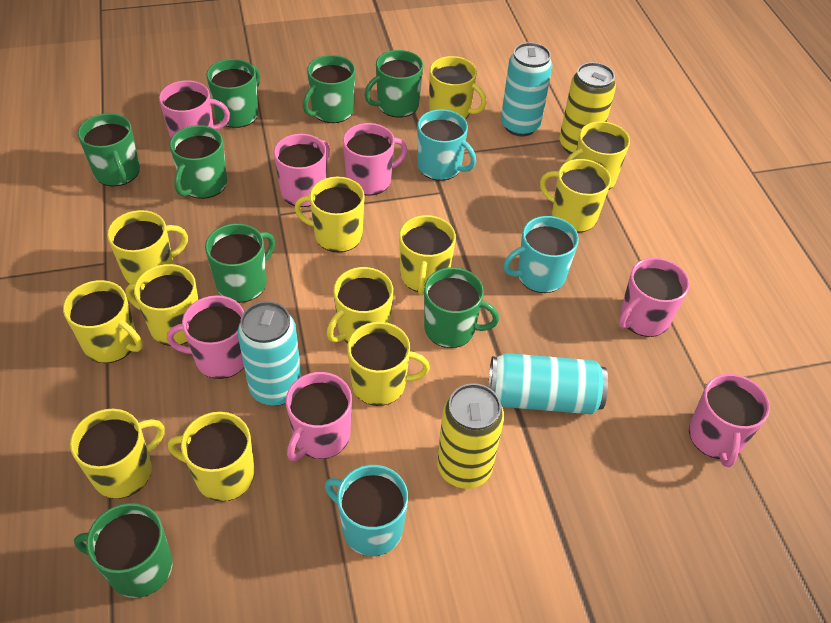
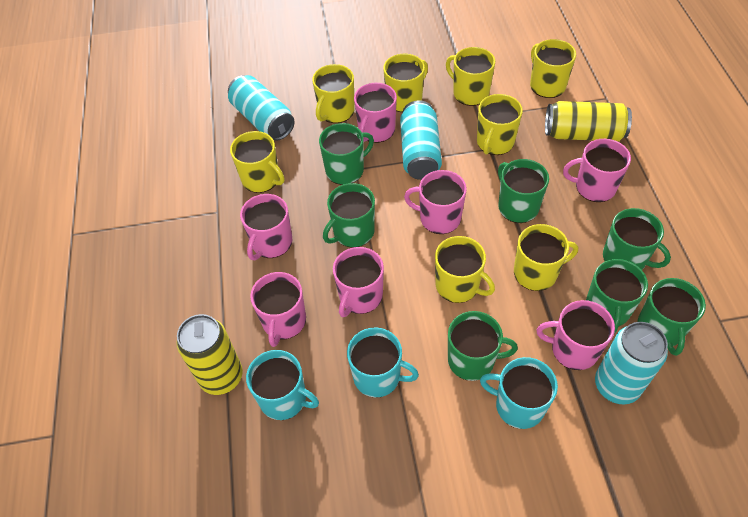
green mug: 8 -> 7
yellow mug: 12 -> 8

